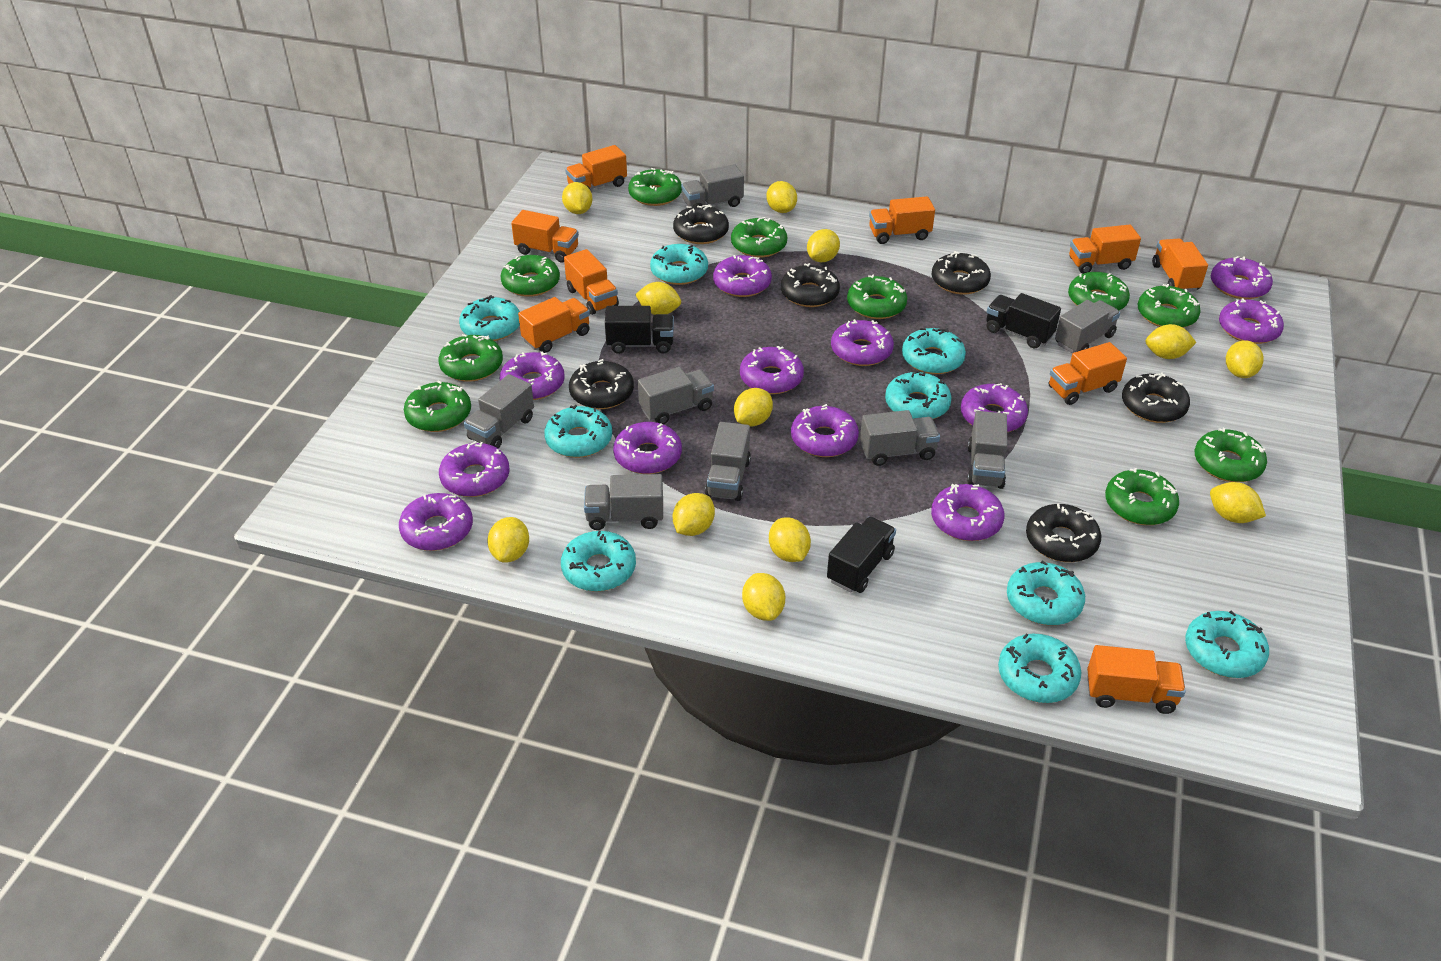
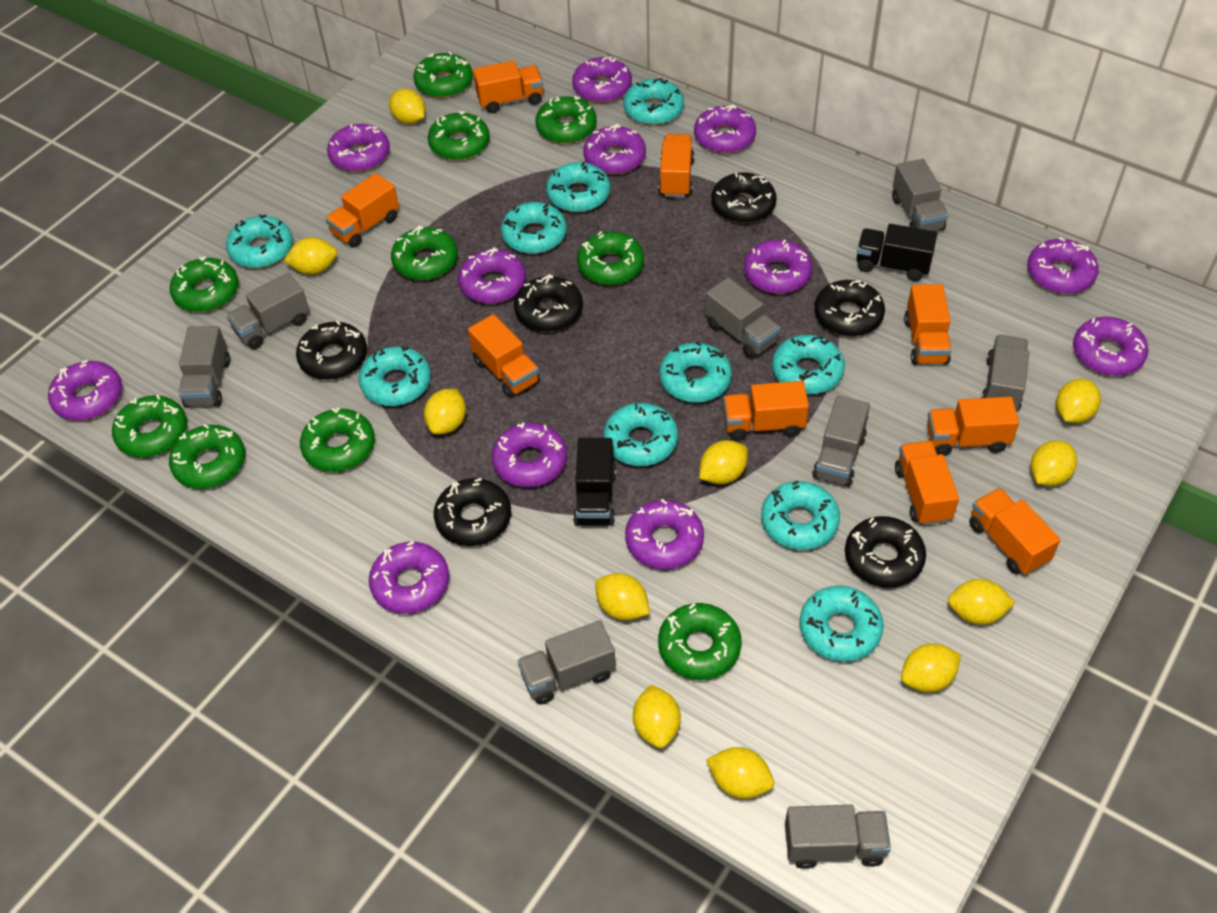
black truck: 3 -> 2
turquoise donut: 9 -> 10
yellow lemon: 12 -> 11

